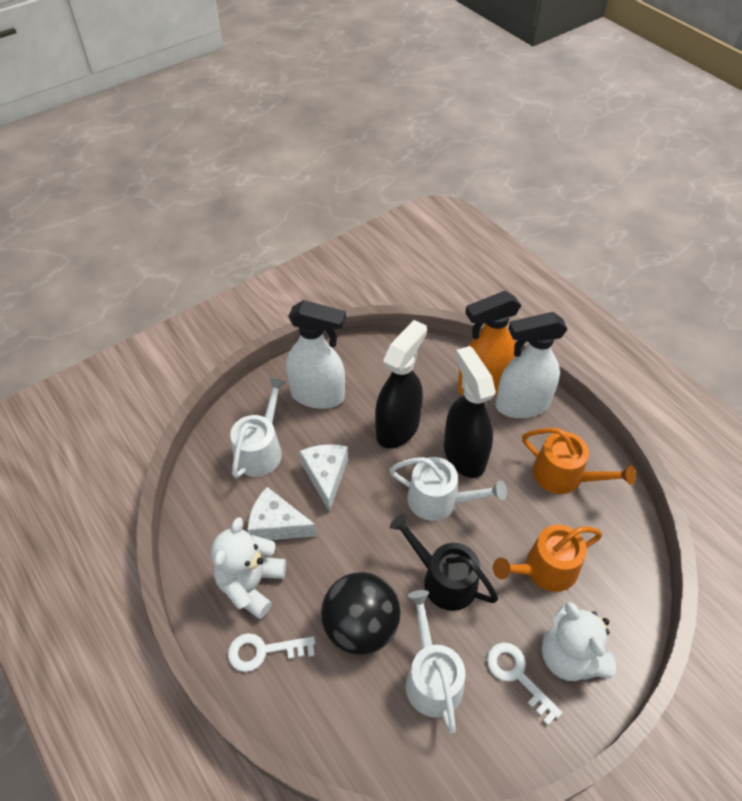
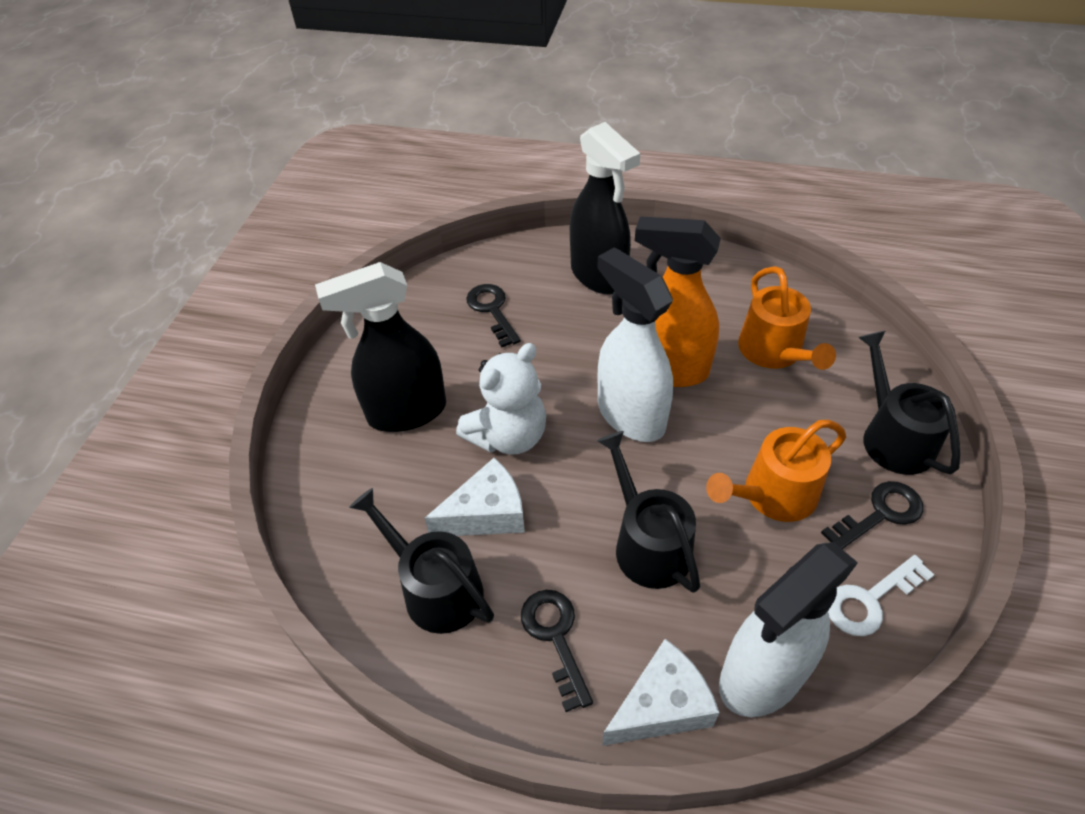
black ball: 1 -> 0
black key: 0 -> 3
black watering can: 1 -> 3
white key: 2 -> 1
white teddy bear: 2 -> 1
white watering can: 3 -> 0

